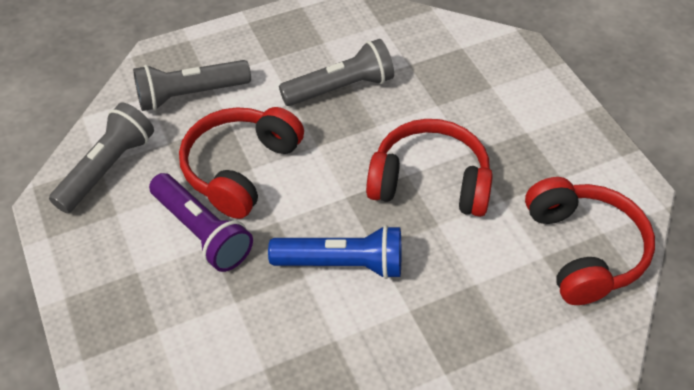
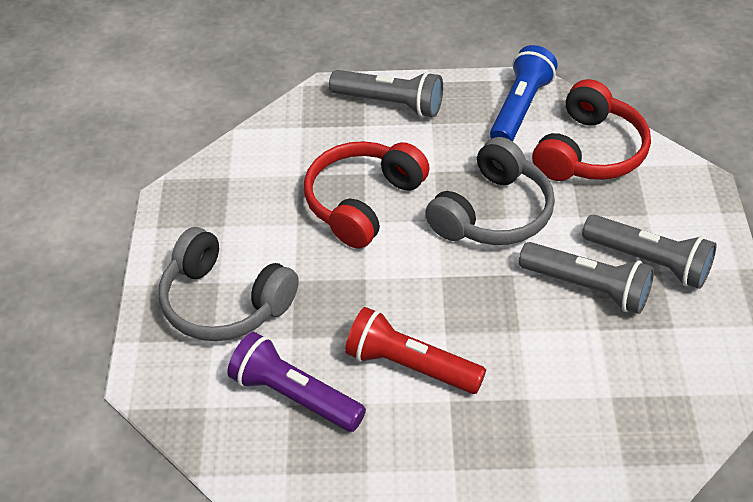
grey headphones: 0 -> 2
red flashlight: 0 -> 1
red headphones: 3 -> 2

